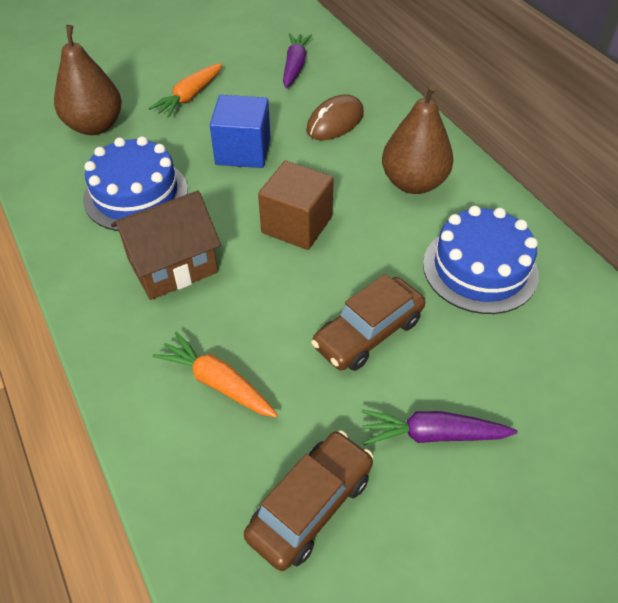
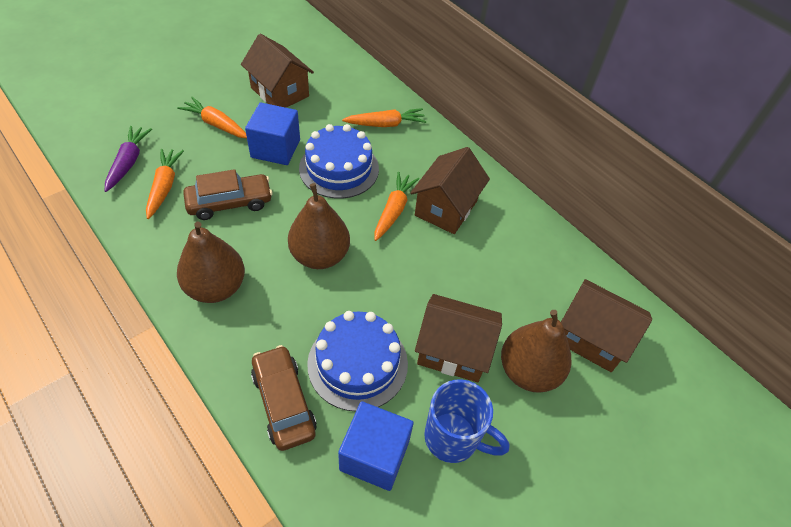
blue cube: 1 -> 2
blue mug: 0 -> 1
brown cube: 1 -> 0
brown house: 1 -> 4
brown mouse: 1 -> 0
brown pear: 2 -> 3
orange carrot: 2 -> 4
purple carrot: 2 -> 1

